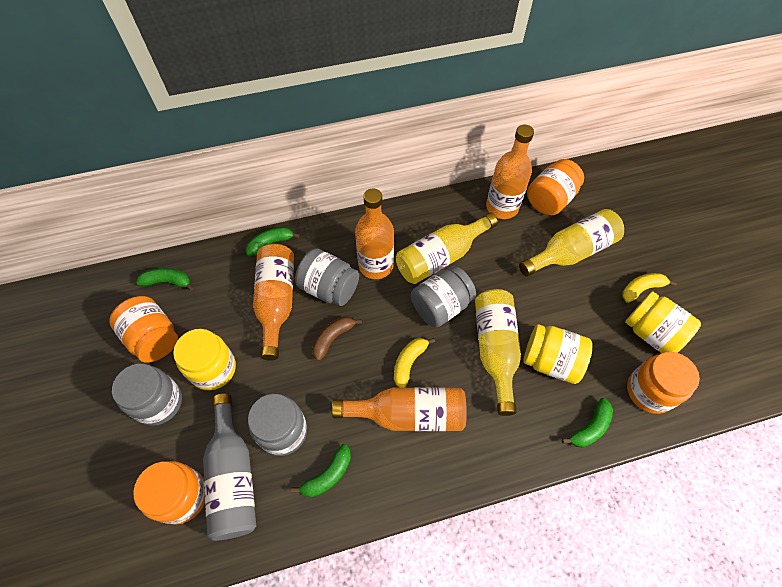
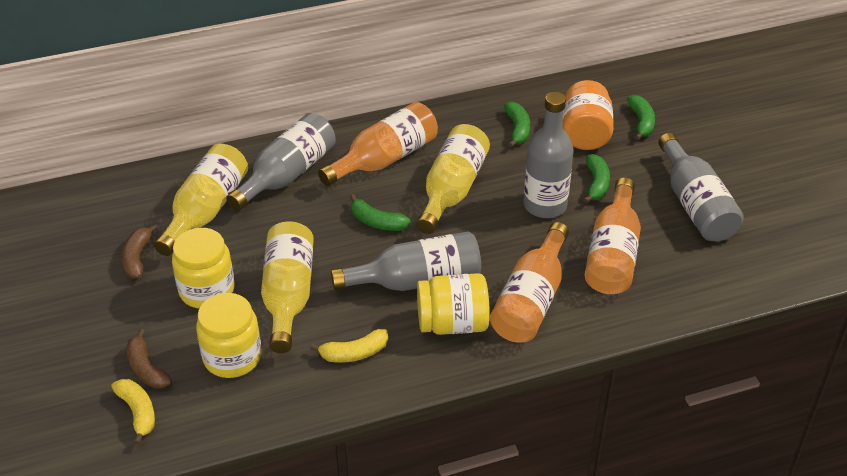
brown banana: 1 -> 2
grey bottle: 1 -> 4
grey jar: 4 -> 0
orange bottle: 4 -> 3
orange jar: 4 -> 1

